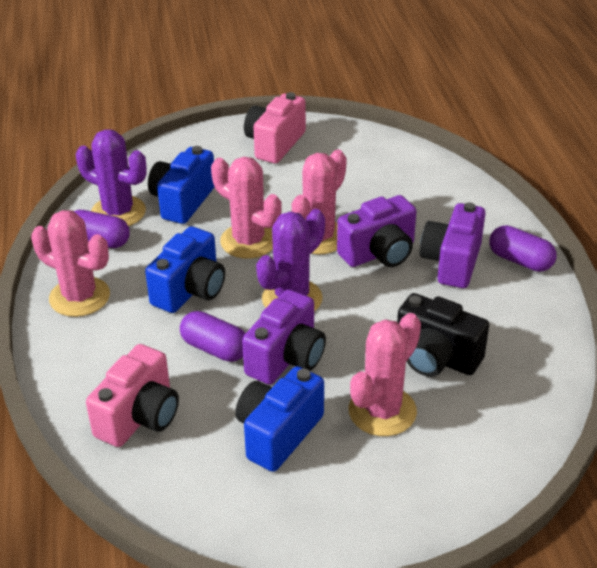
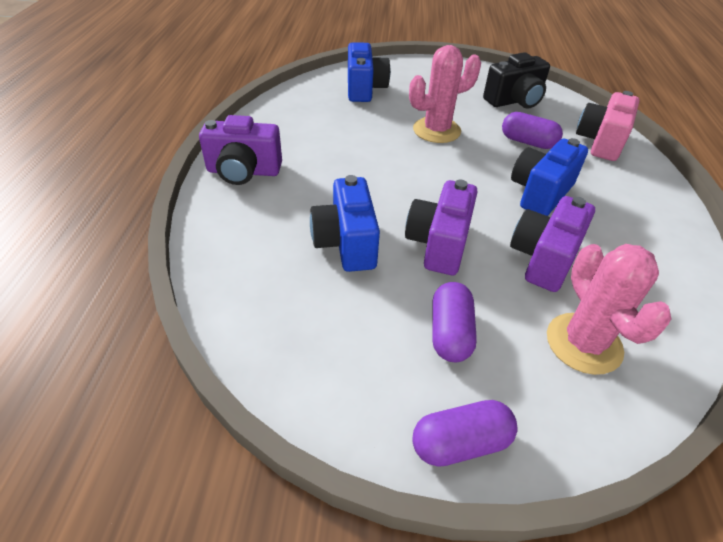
pink cactus: 4 -> 2
pink camera: 2 -> 1
purple cactus: 2 -> 0

